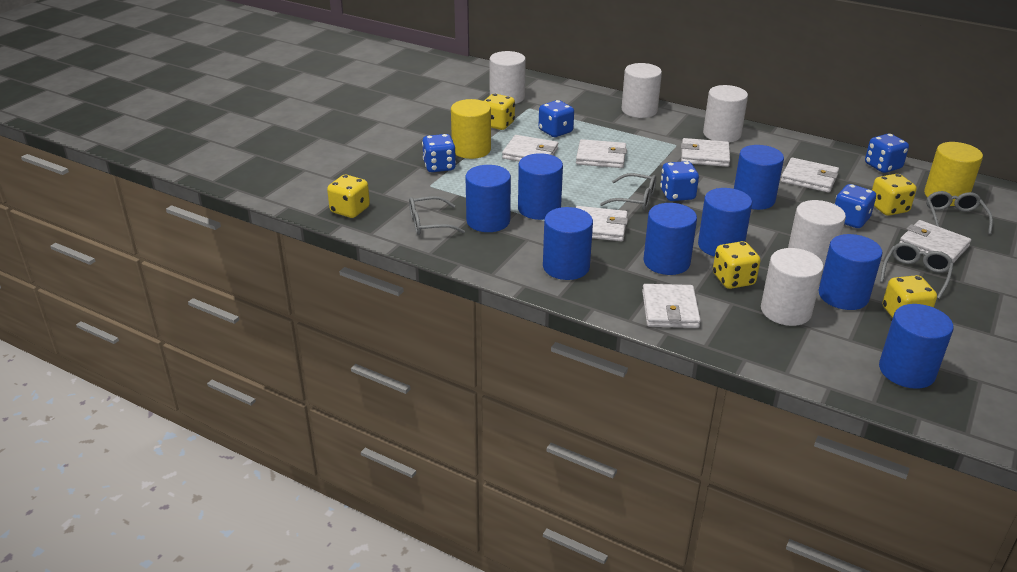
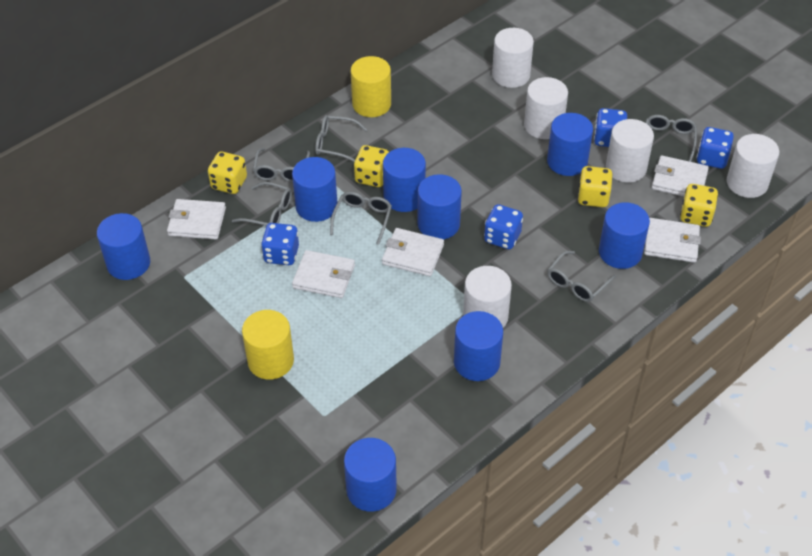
blue dice: 5 -> 4
grey glasses: 4 -> 6
white wallet: 7 -> 5
yellow dice: 5 -> 4

